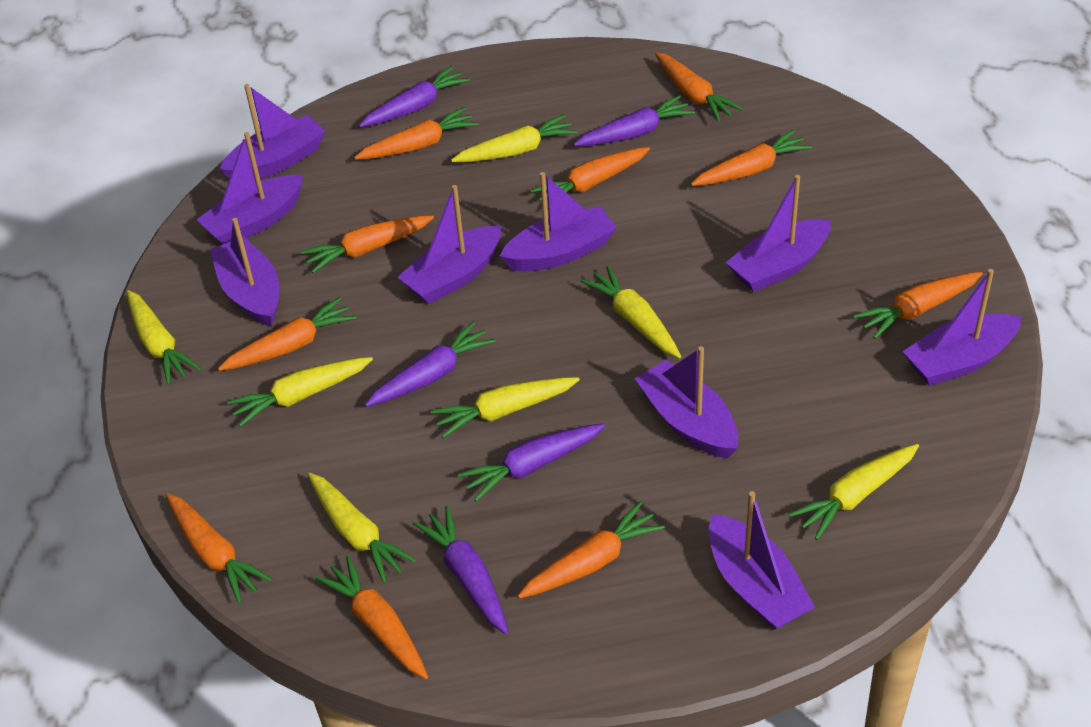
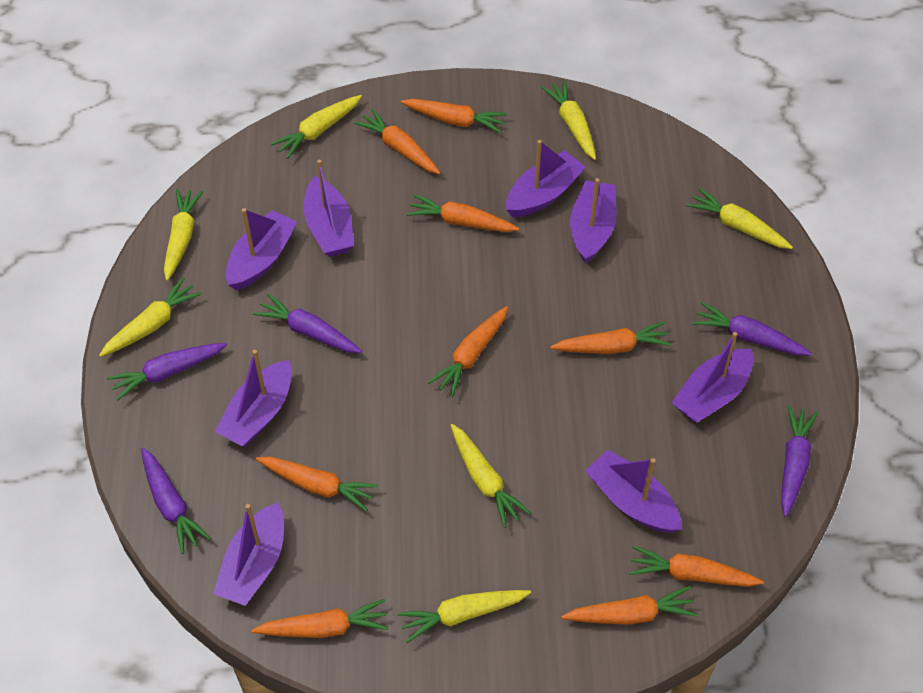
orange carrot: 10 -> 9
purple boat: 9 -> 8

